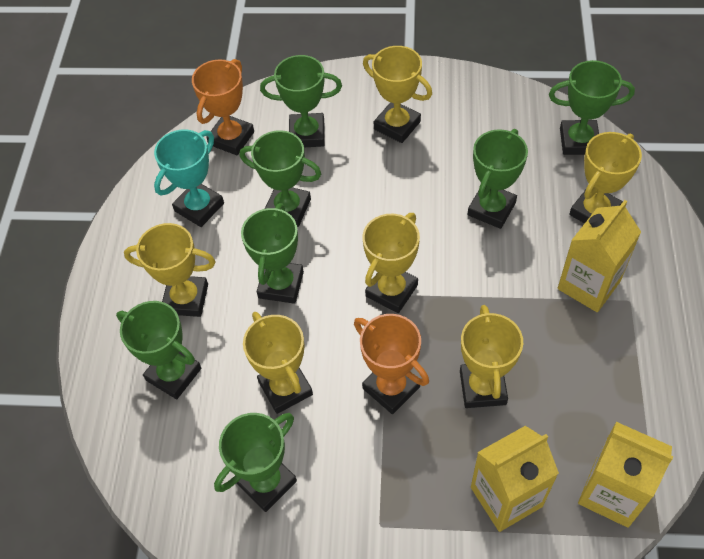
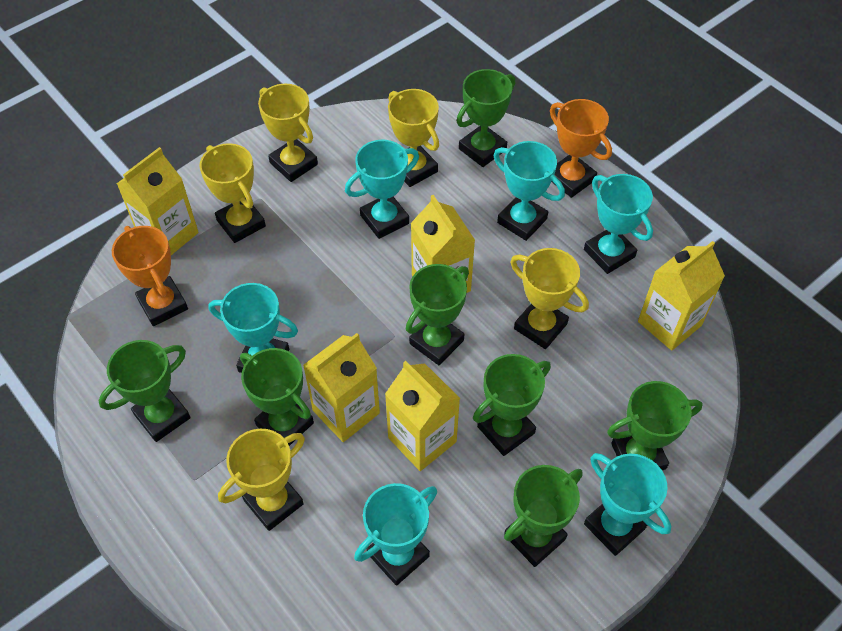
turquoise trophy: 1 -> 6
yellow carton: 3 -> 5
yellow trophy: 6 -> 5

